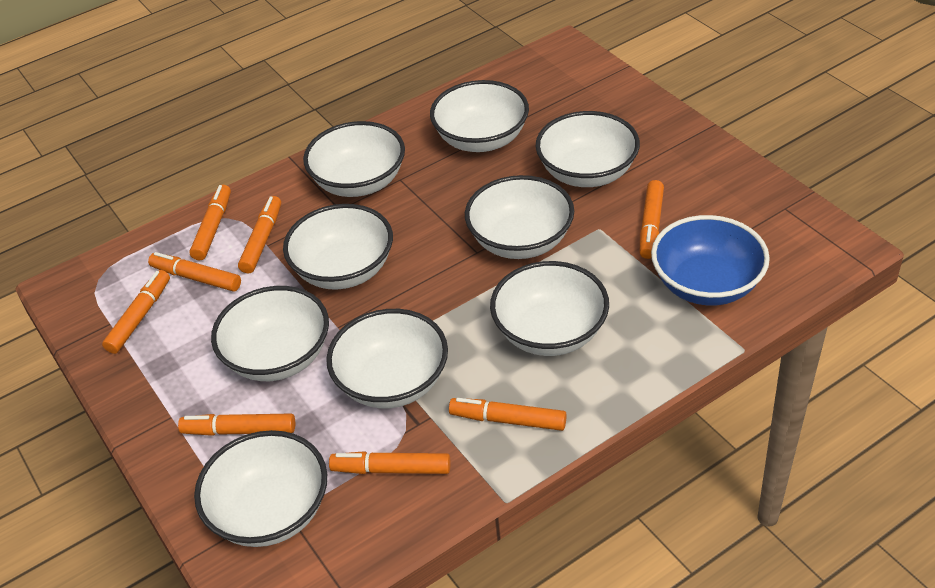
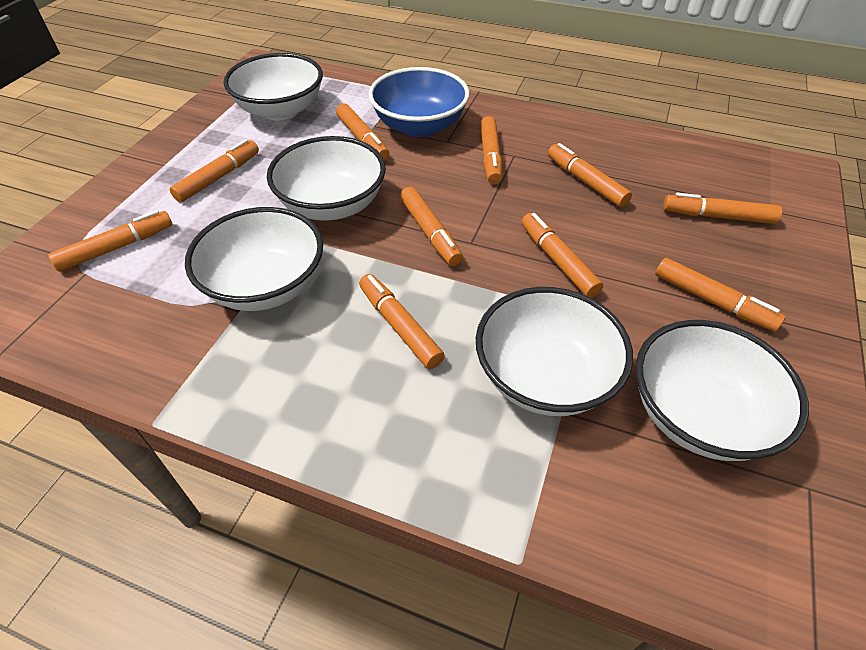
orange marker: 8 -> 10
white bowl: 9 -> 5

